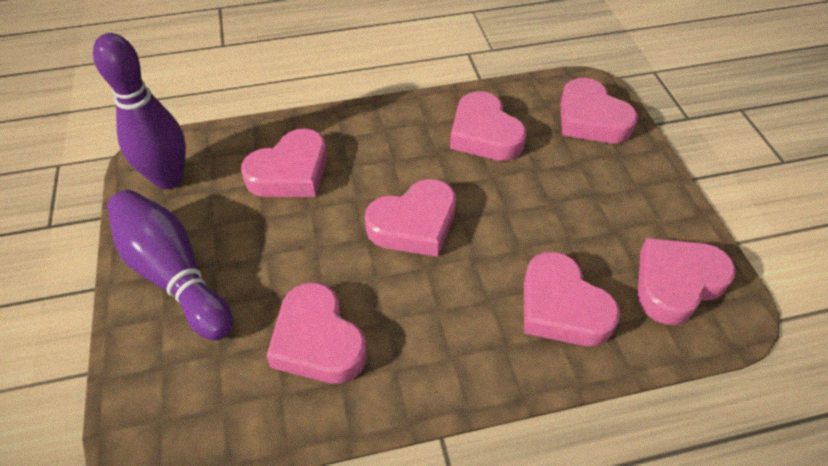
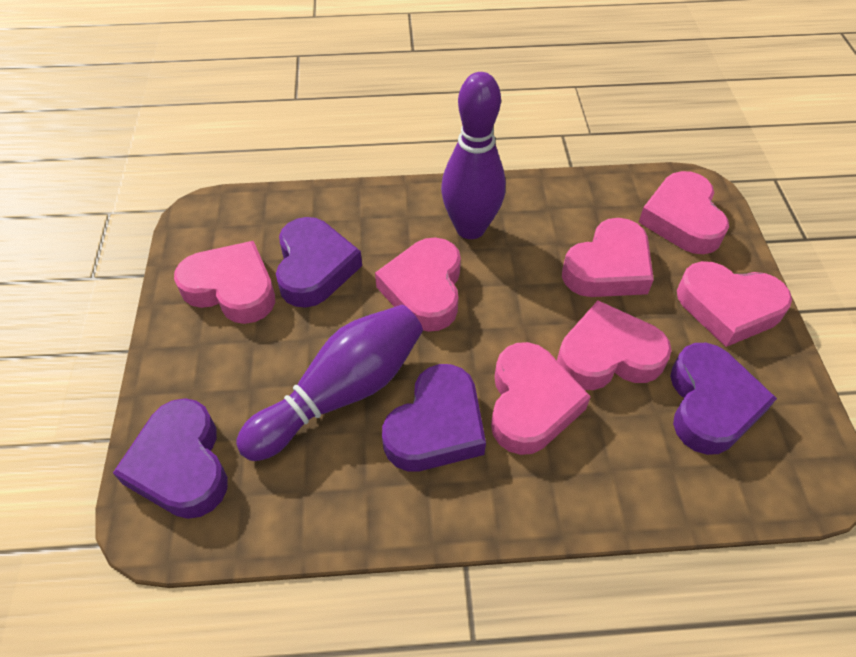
purple heart: 0 -> 4

